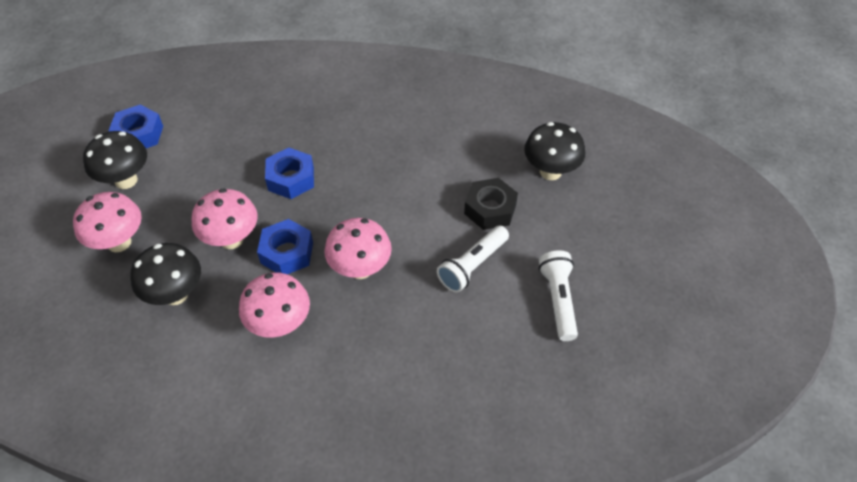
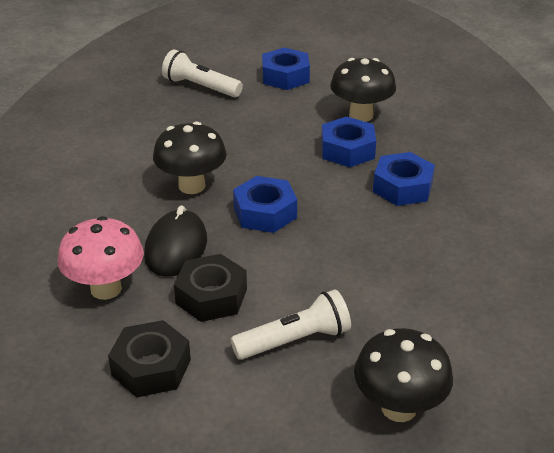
black mouse: 0 -> 1
black nut: 1 -> 2
blue nut: 3 -> 4
pink mushroom: 4 -> 1

